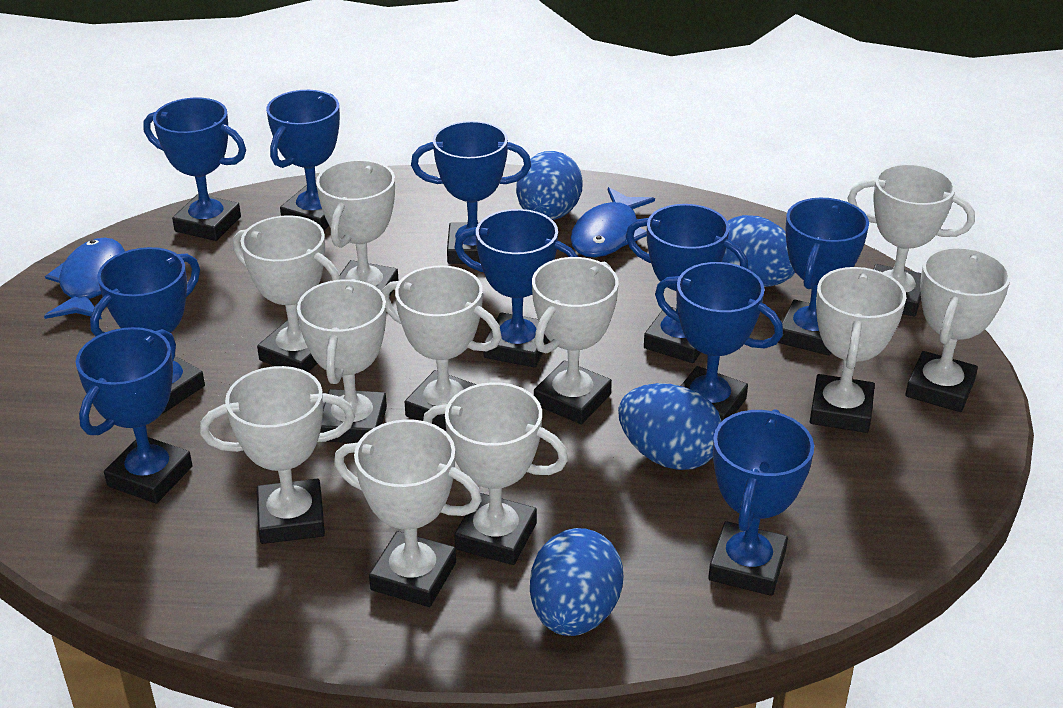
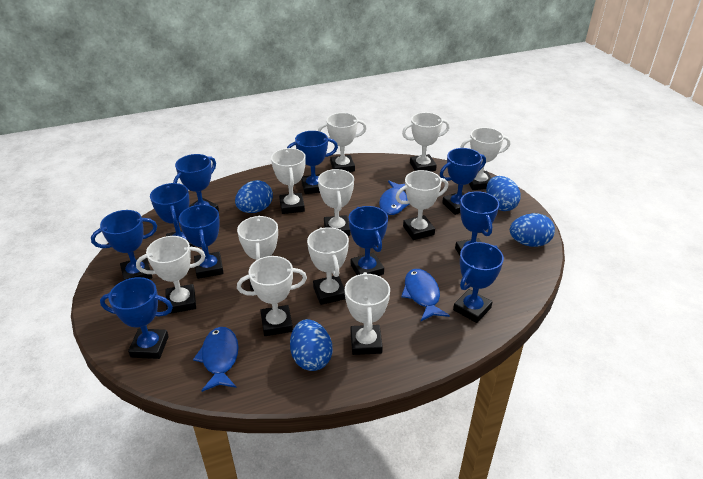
blue fish: 2 -> 3

